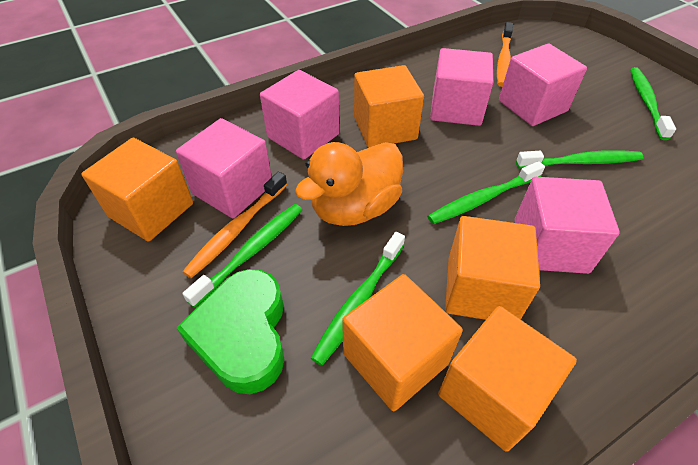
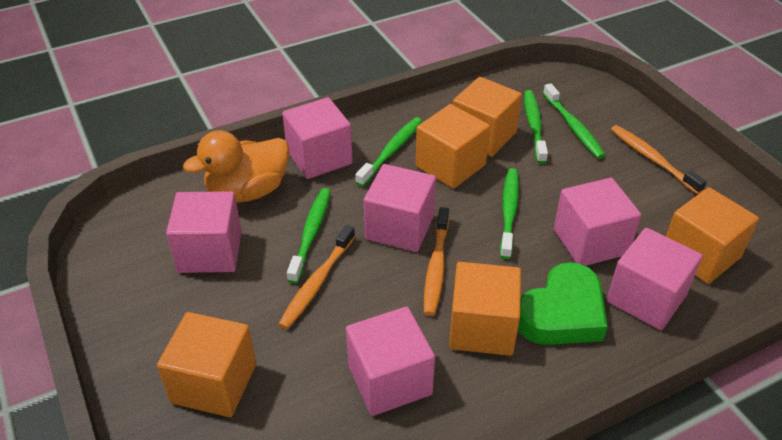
orange toothbrush: 2 -> 3
pink cube: 5 -> 6

